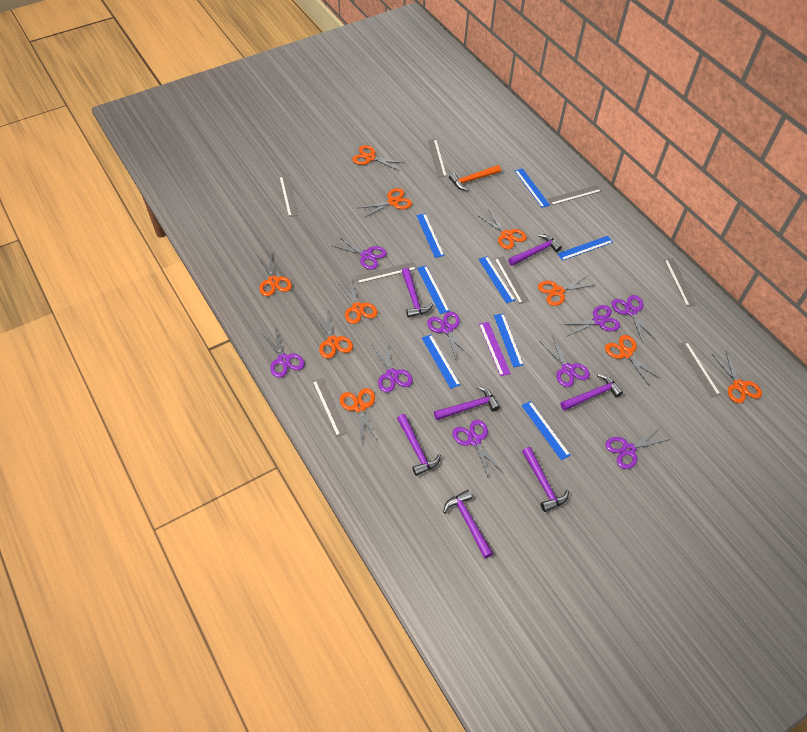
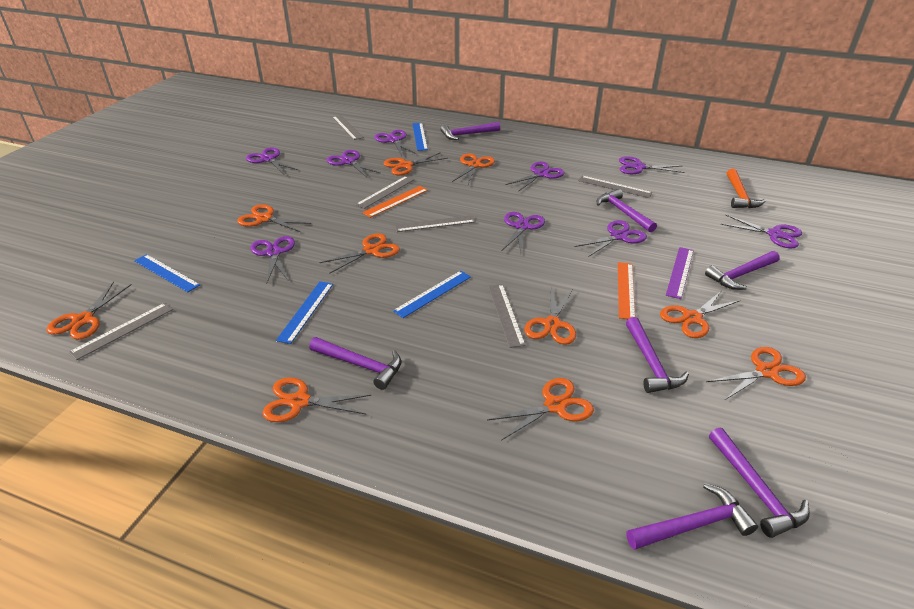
blue ruler: 8 -> 4
grey ruler: 8 -> 6
orange ruler: 0 -> 2

